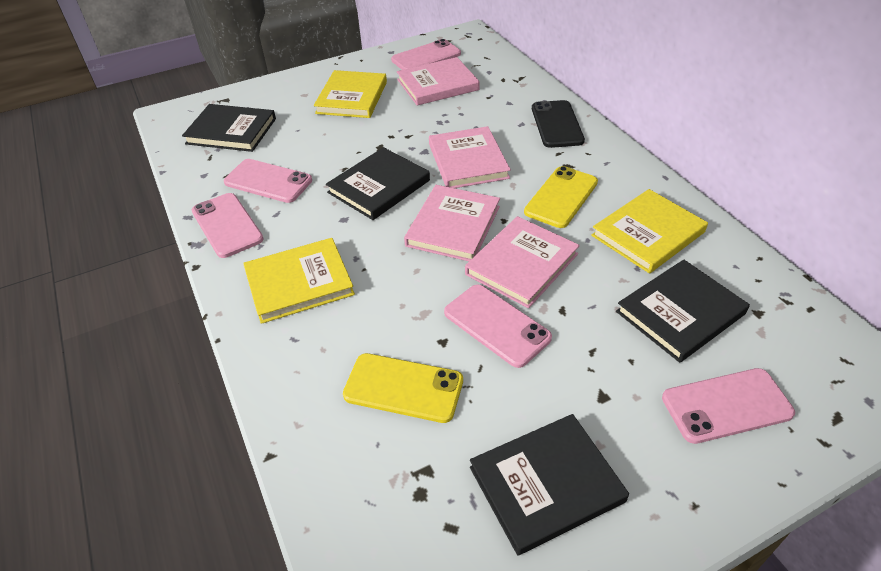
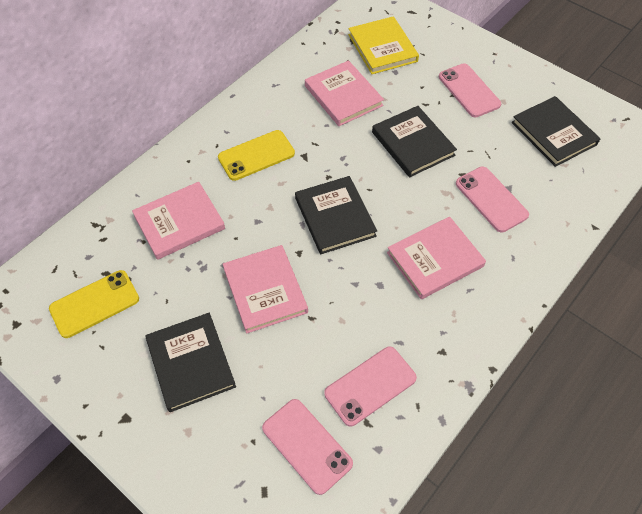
black phone: 1 -> 0
pink phone: 5 -> 4
yellow book: 3 -> 1

